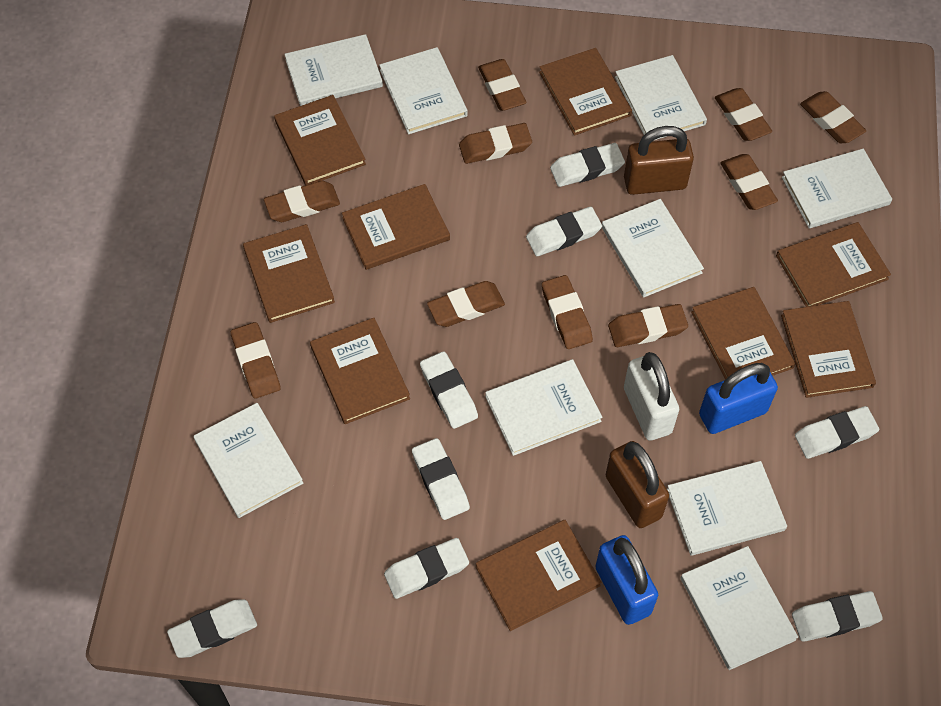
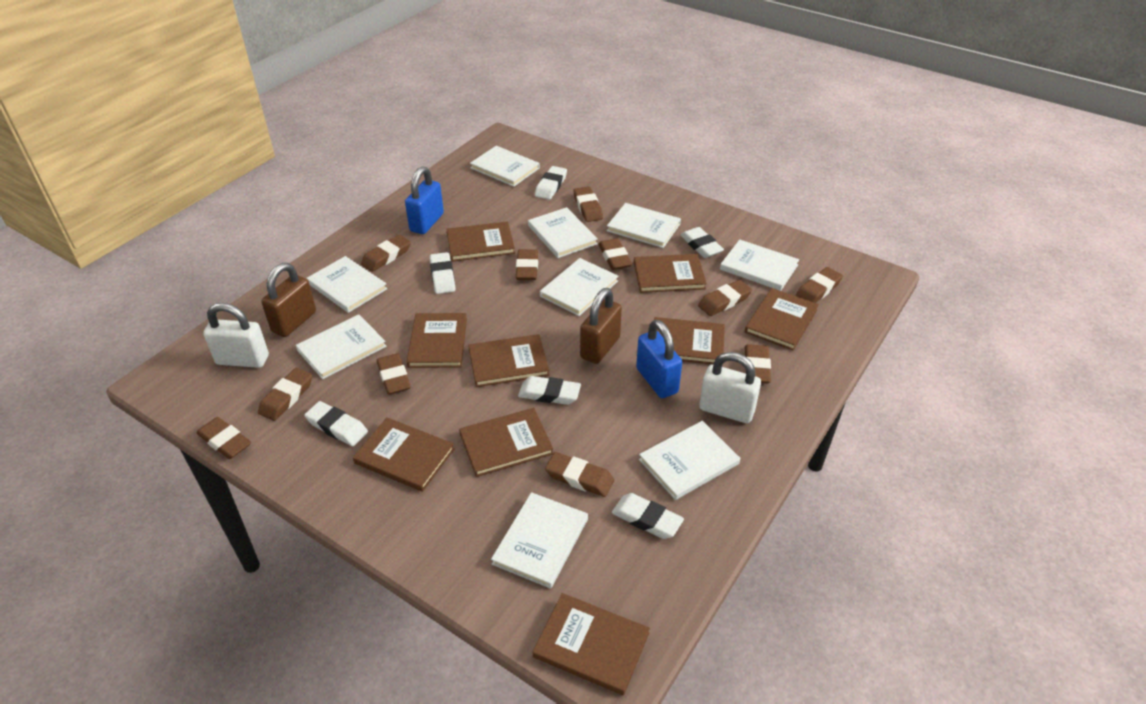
brown eraser: 10 -> 11
white eraser: 8 -> 6
white padlock: 1 -> 2

